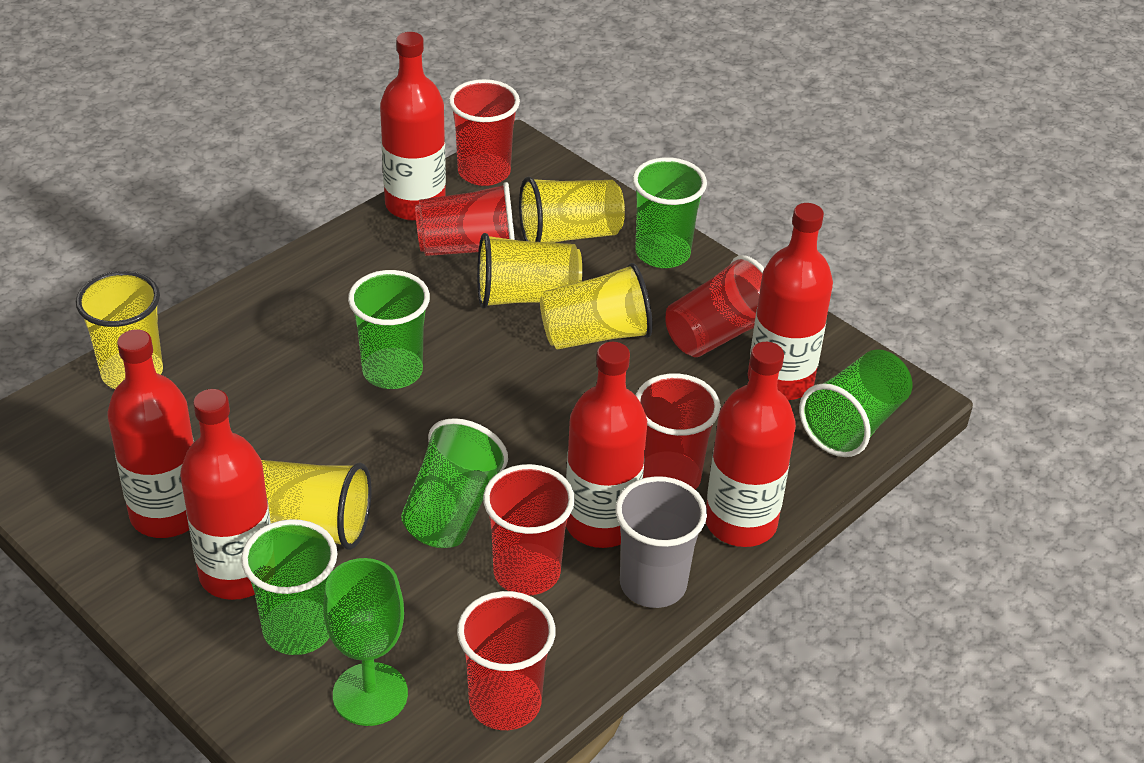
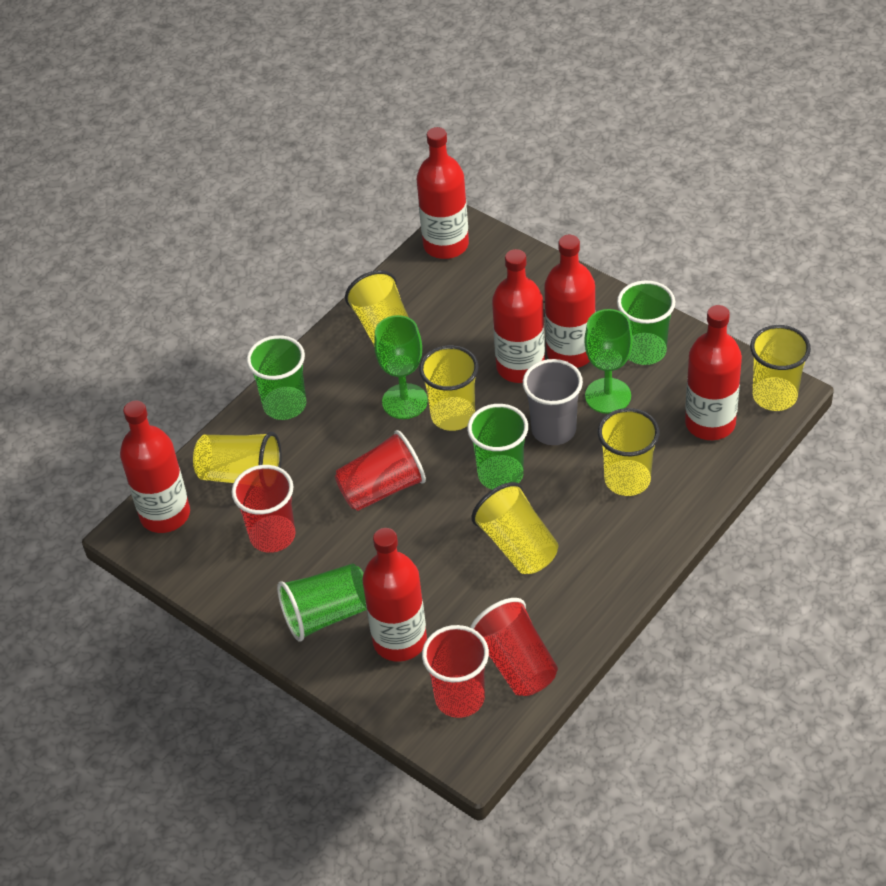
green cup: 5 -> 4
green goblet: 1 -> 2
red cup: 6 -> 4
yellow cup: 5 -> 6

